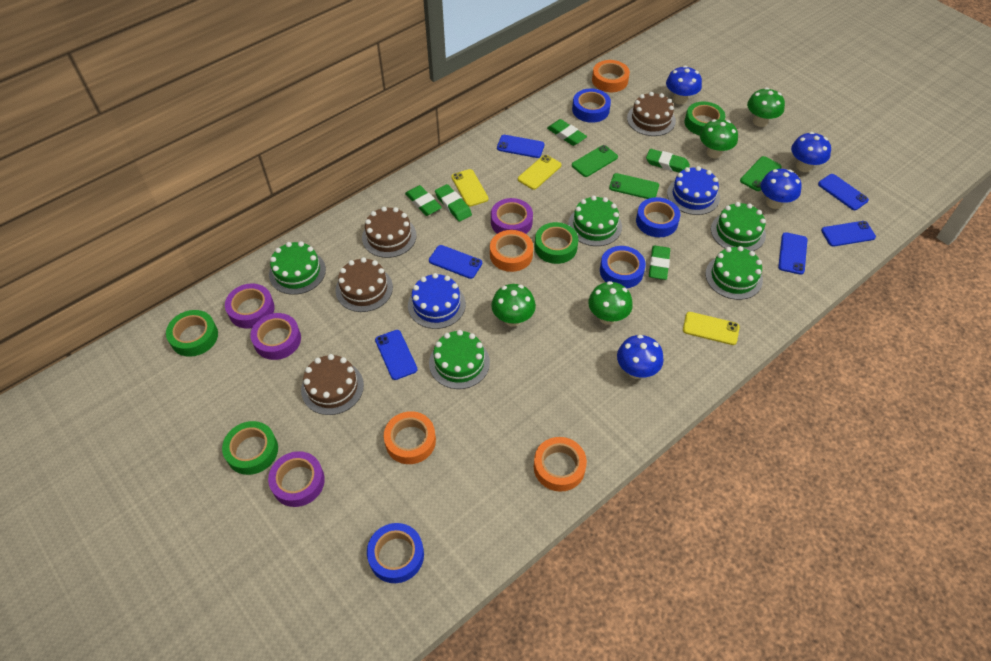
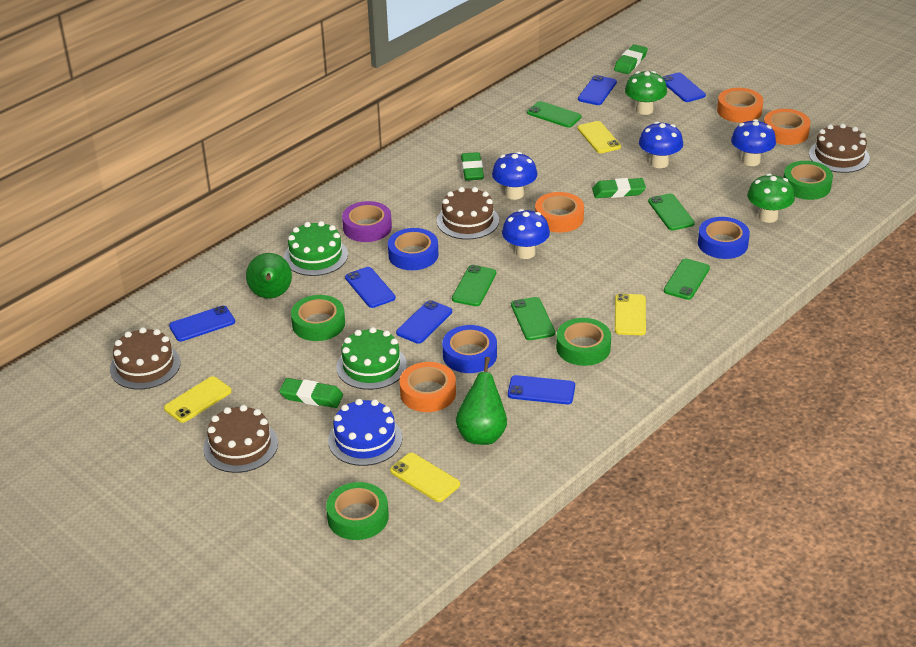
blue cake: 2 -> 1
blue tape: 4 -> 3
green cake: 5 -> 2
green eraser: 5 -> 4
green mushroom: 4 -> 2
green pear: 0 -> 2
green phone: 3 -> 5
purple tape: 4 -> 1
yellow phone: 3 -> 4

